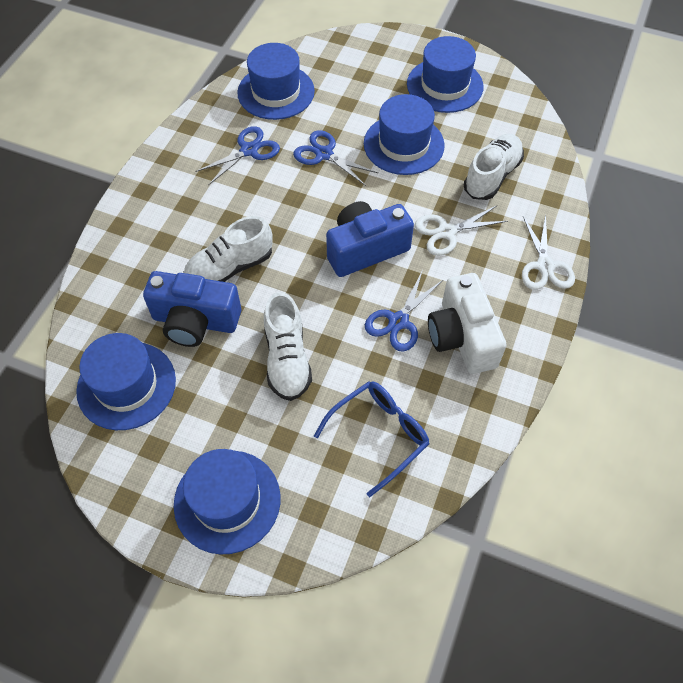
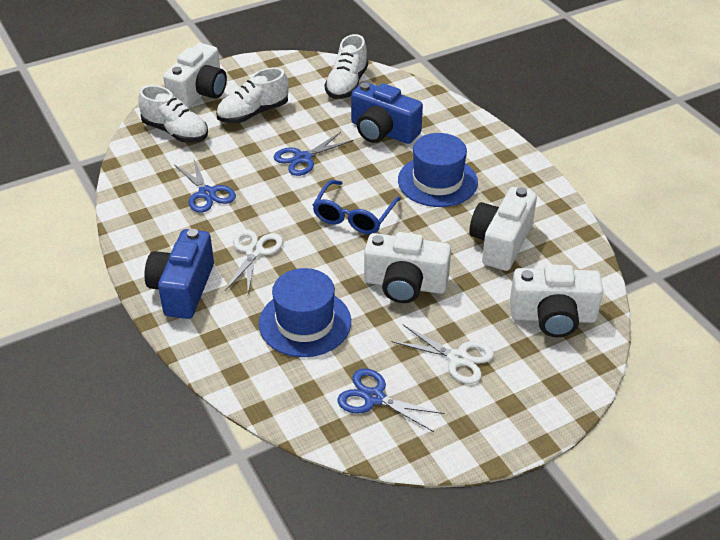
blue hat: 5 -> 2
white camera: 1 -> 4

